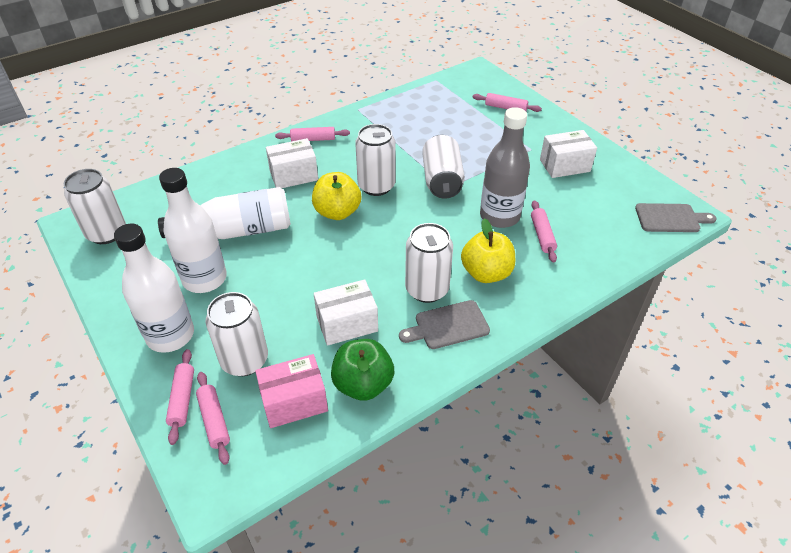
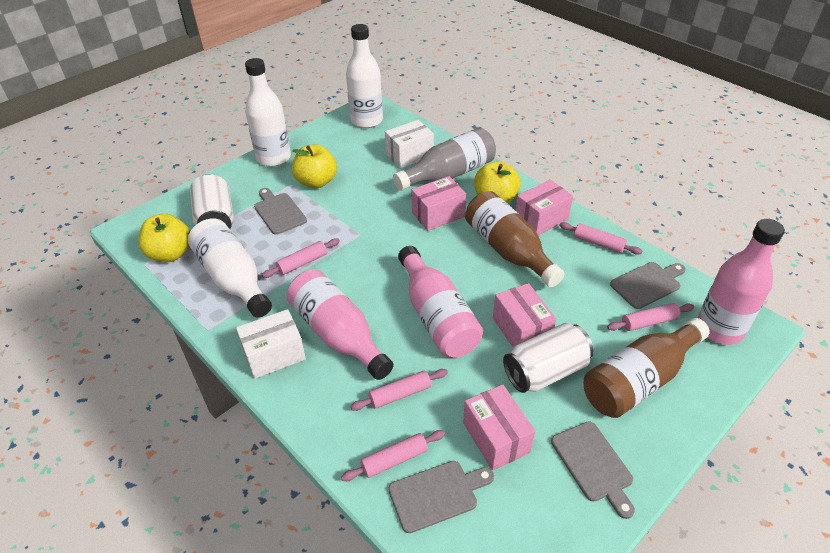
brown bottle: 0 -> 2
green apple: 1 -> 0
grey cutting board: 2 -> 4
pink bottle: 0 -> 3
pink box: 1 -> 4
white box: 3 -> 2
white can: 5 -> 2
yellow apple: 2 -> 3

